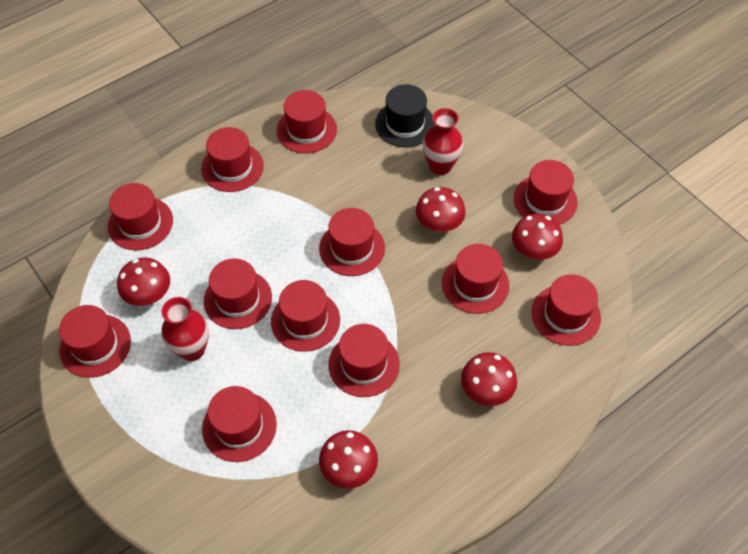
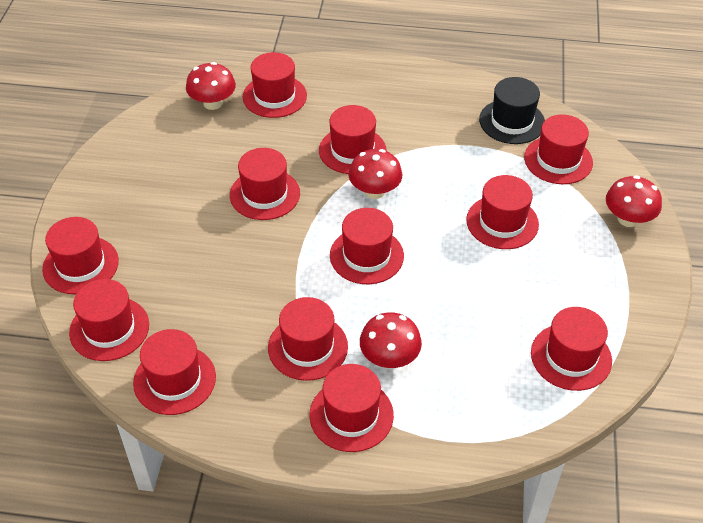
red mushroom: 5 -> 4
red vase: 2 -> 0

